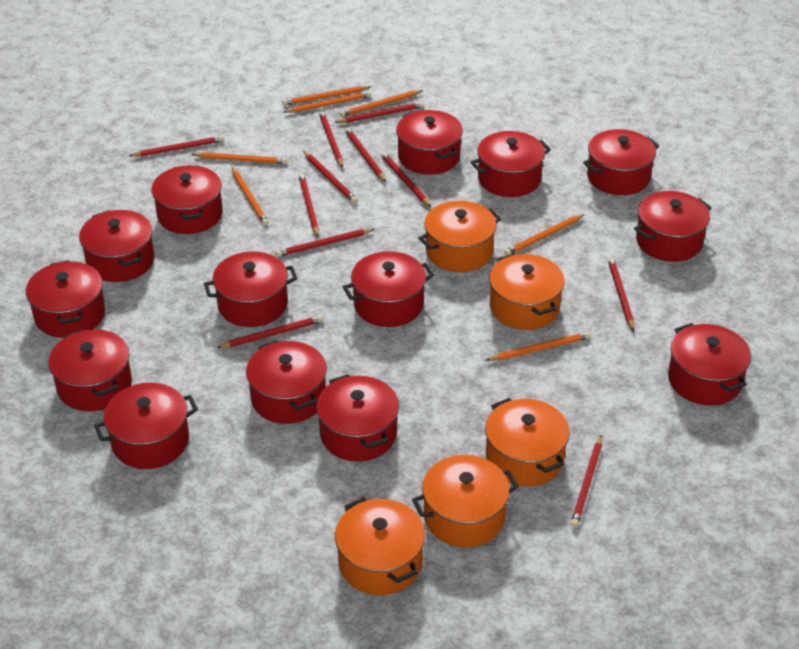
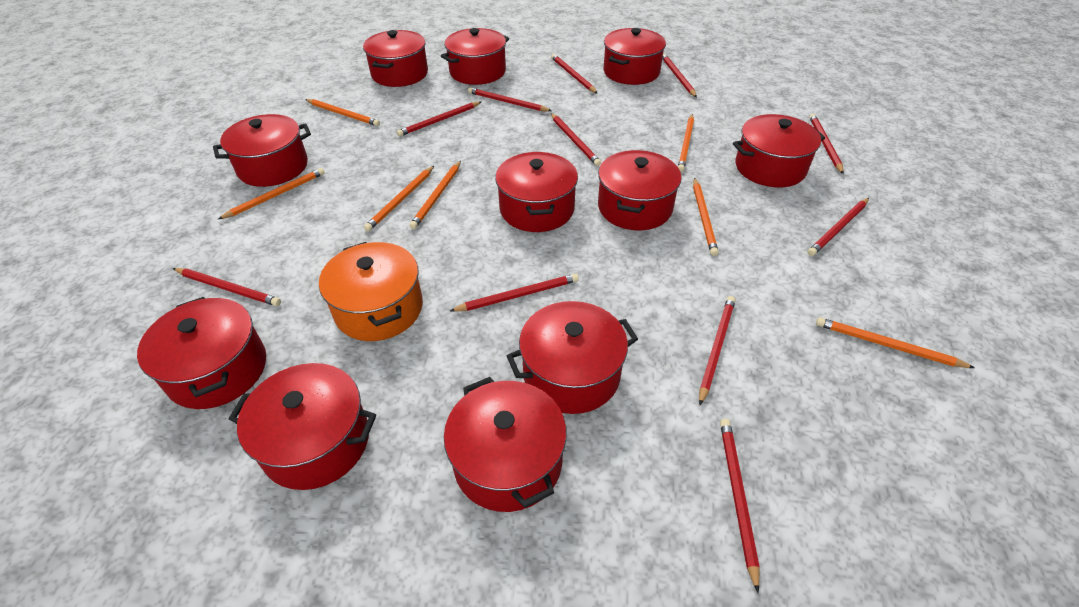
orange pot: 5 -> 1
red pot: 14 -> 11

